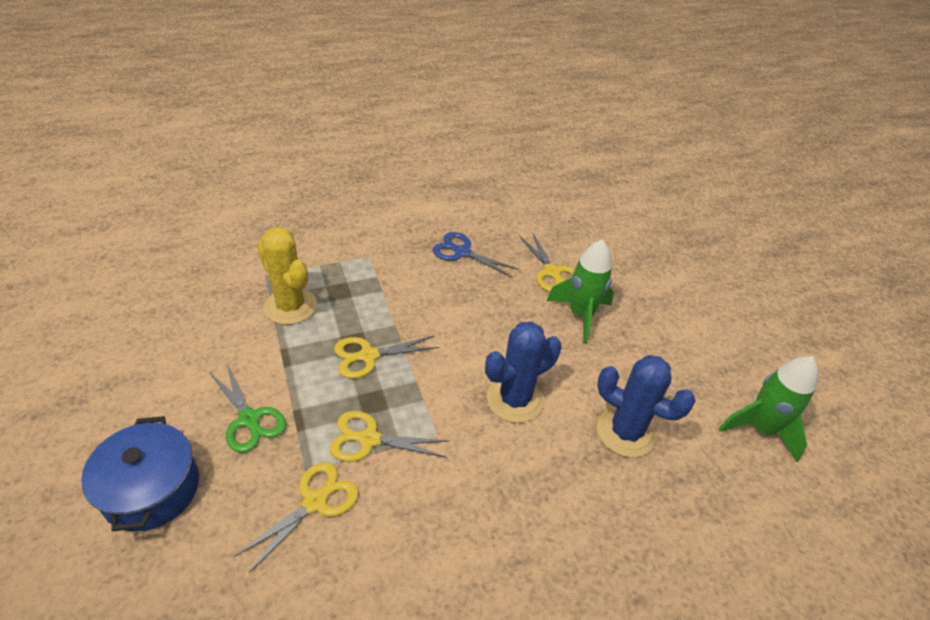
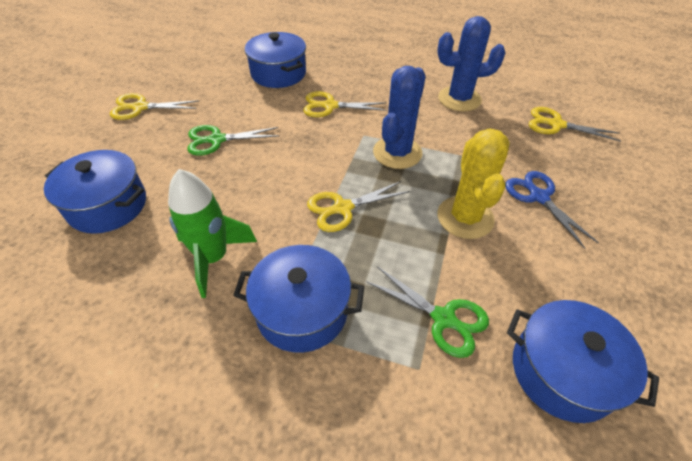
blue pot: 1 -> 4
green rocket: 2 -> 1
green scissors: 1 -> 2

